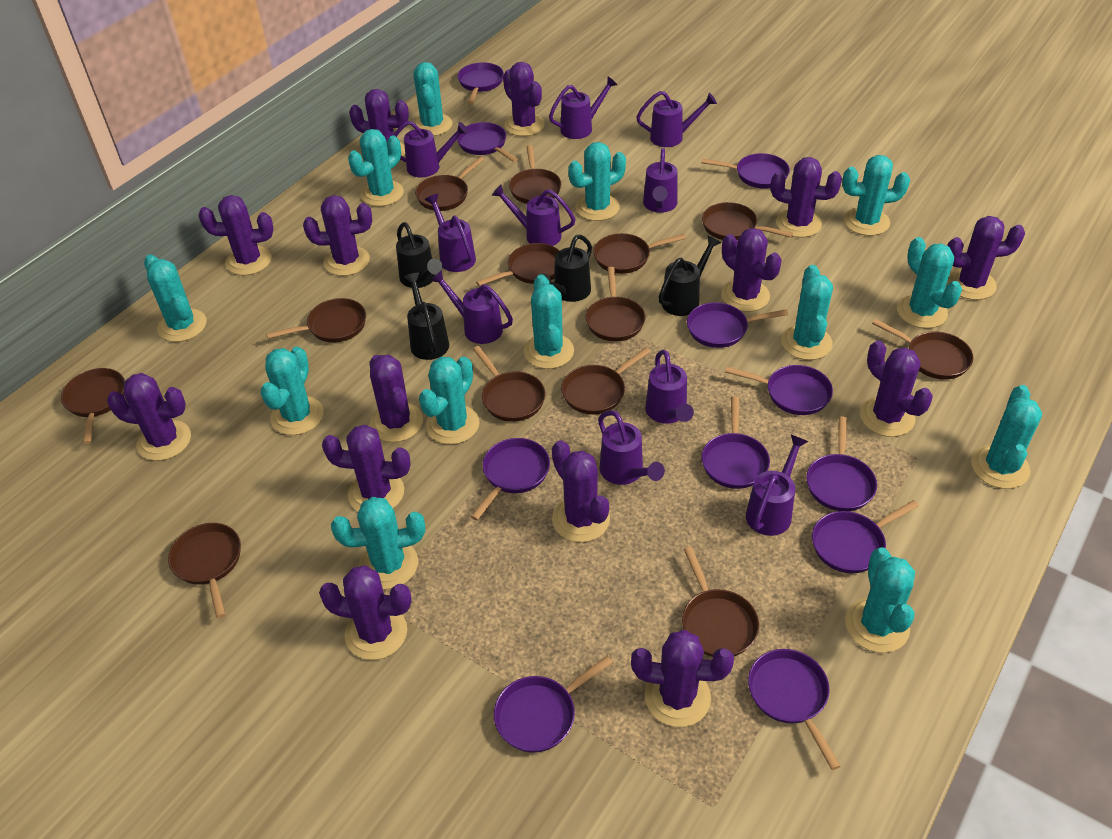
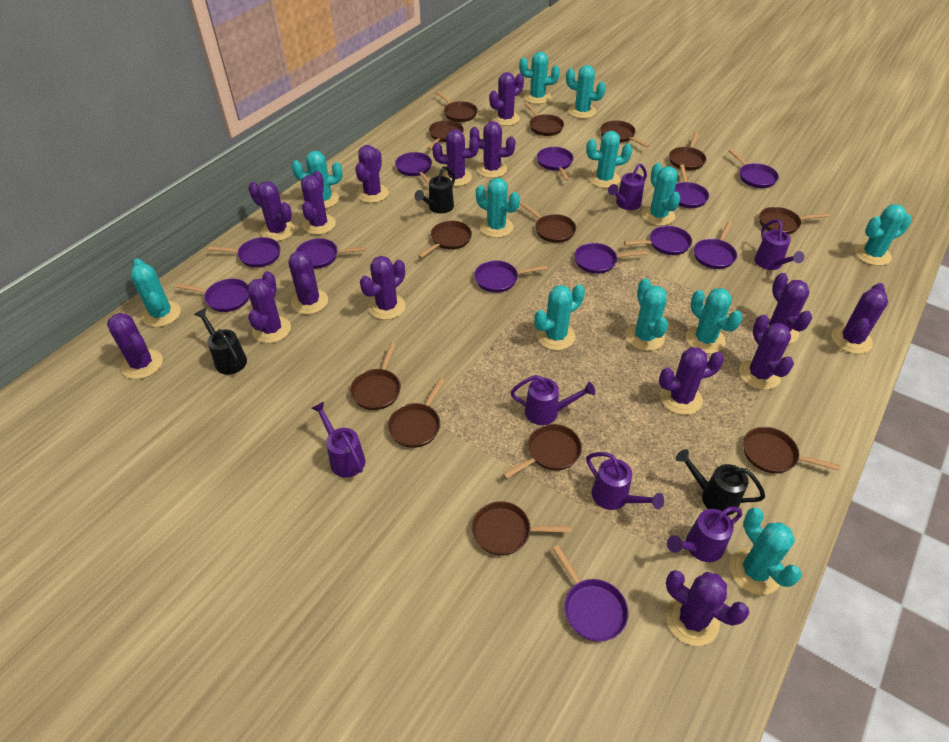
black watering can: 4 -> 3
purple cactus: 14 -> 15
purple pan: 11 -> 12
purple watering can: 10 -> 6
turquoise cactus: 13 -> 12

